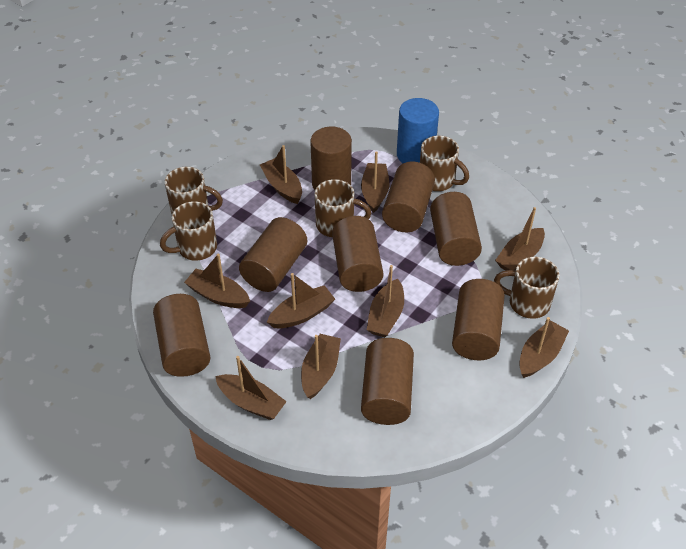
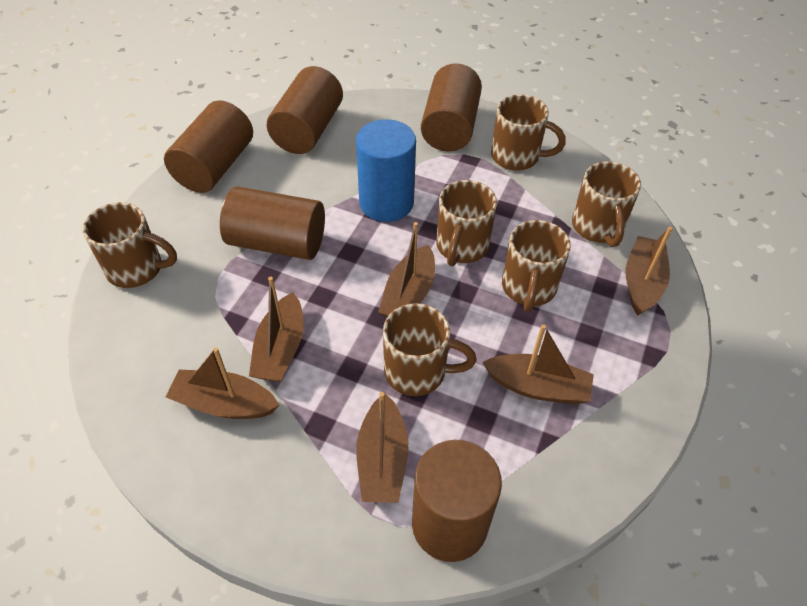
brown boat: 9 -> 6
brown cylinder: 8 -> 5
brown mug: 5 -> 6

